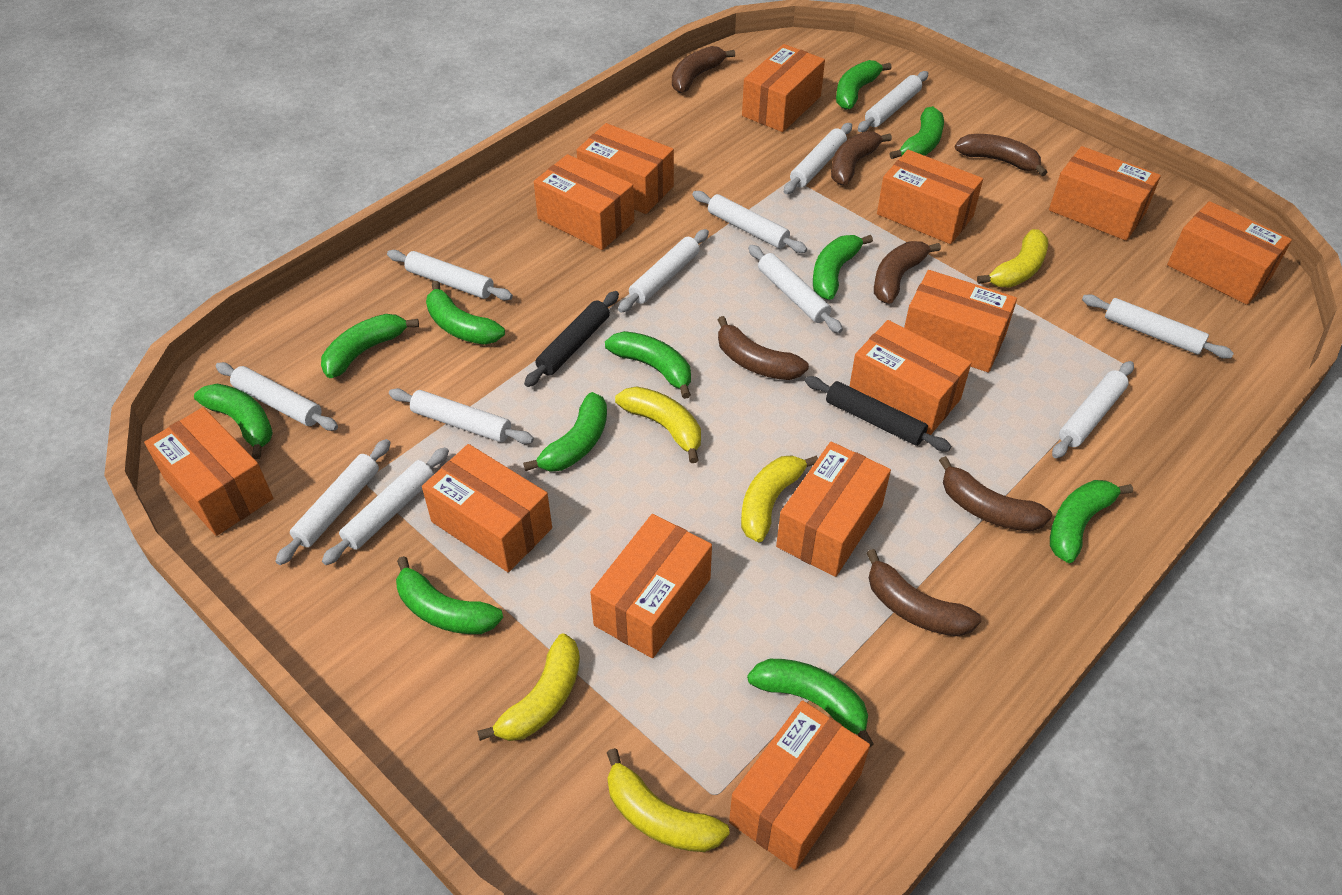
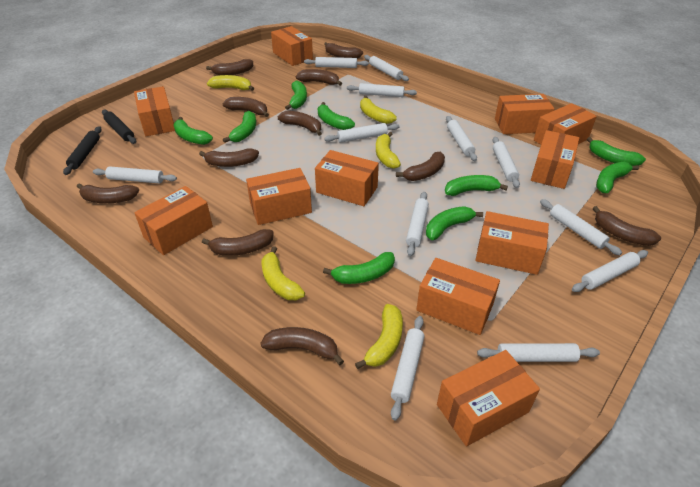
brown banana: 7 -> 11
green banana: 11 -> 9
orange box: 13 -> 11

